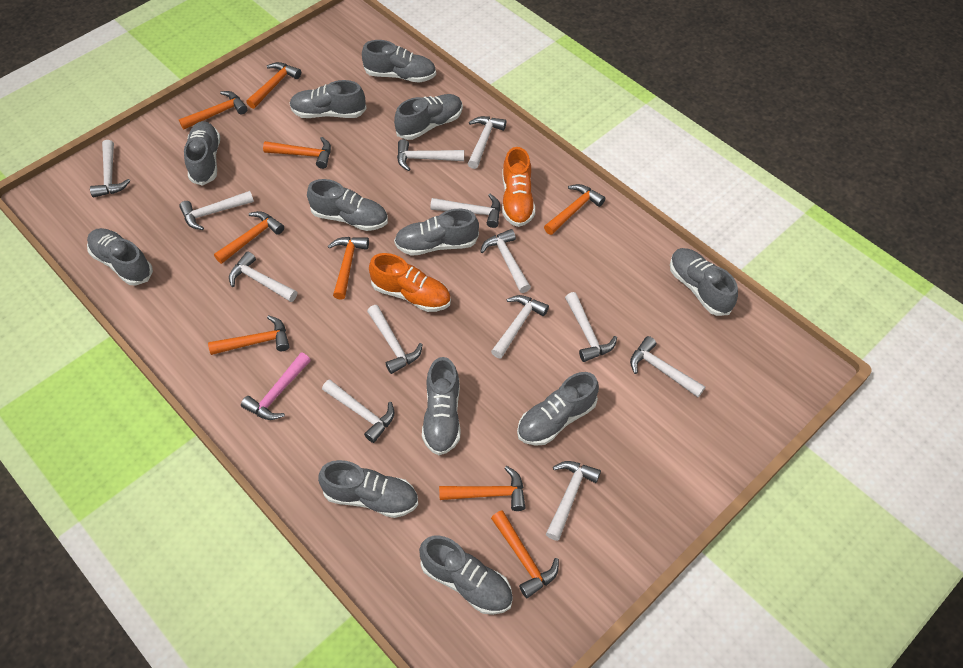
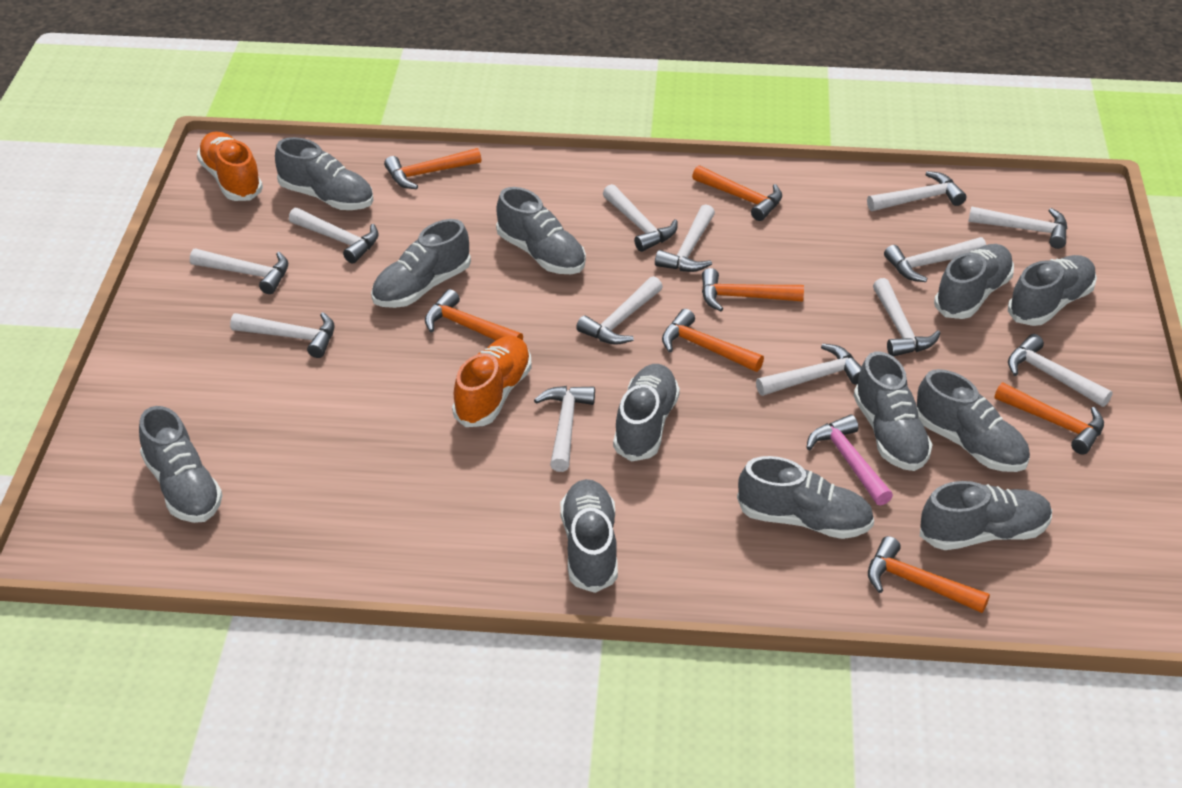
orange hammer: 9 -> 7

